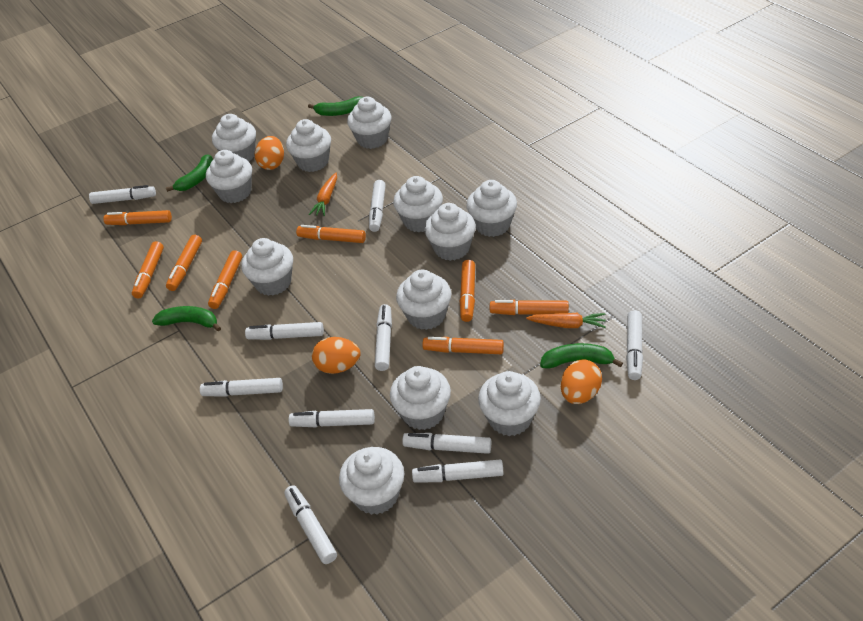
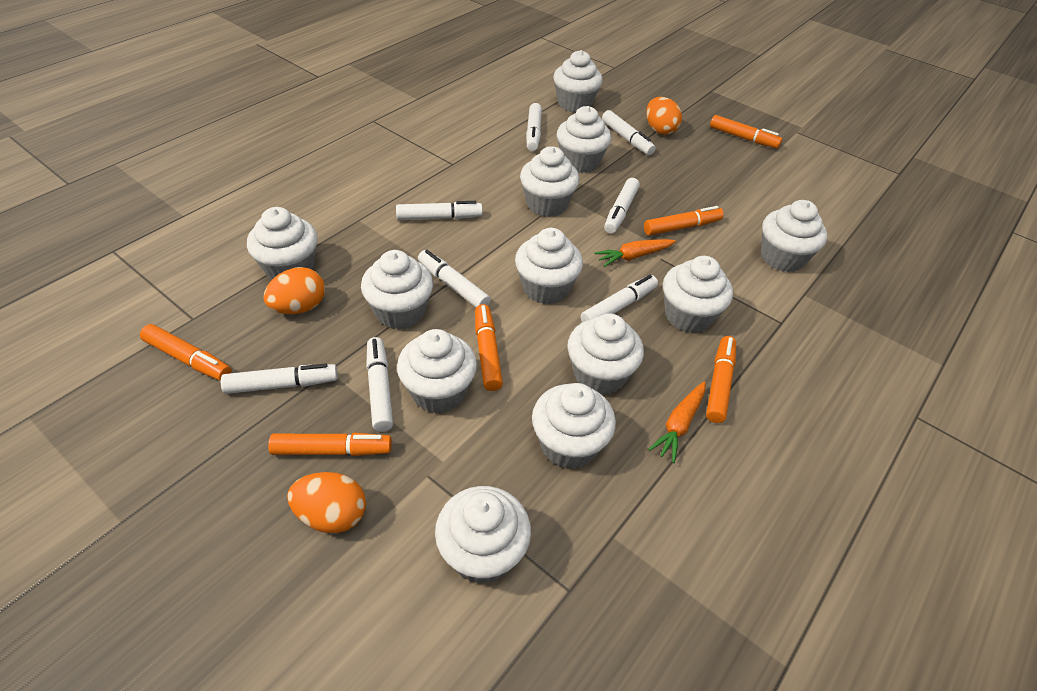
green banana: 4 -> 0
orange marker: 8 -> 6
white marker: 10 -> 8

